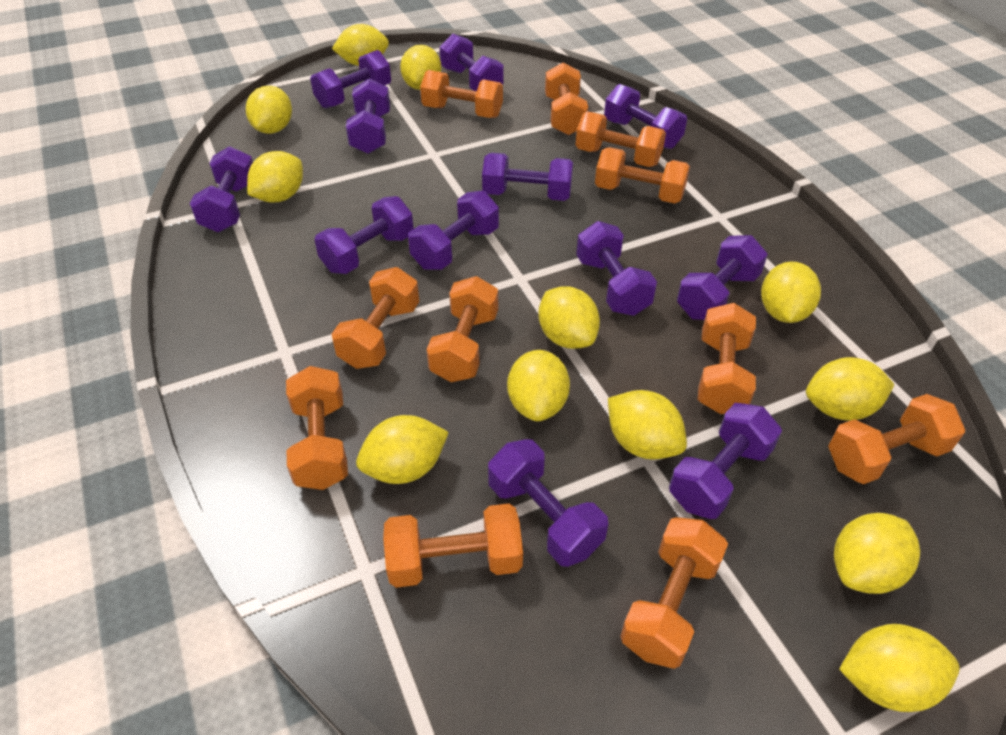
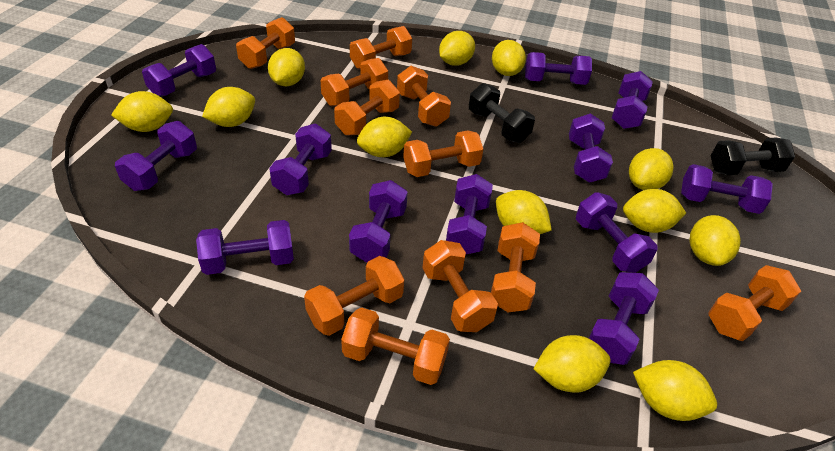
black dumbbell: 0 -> 2

